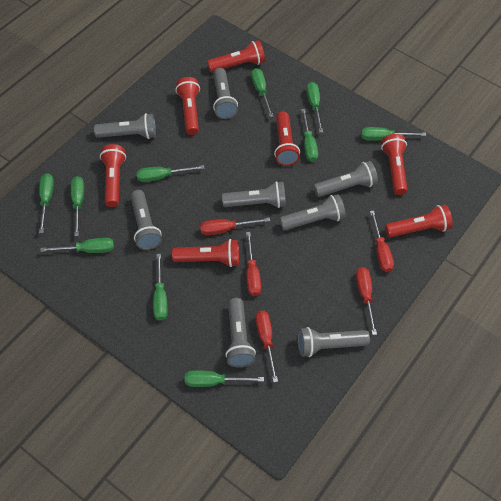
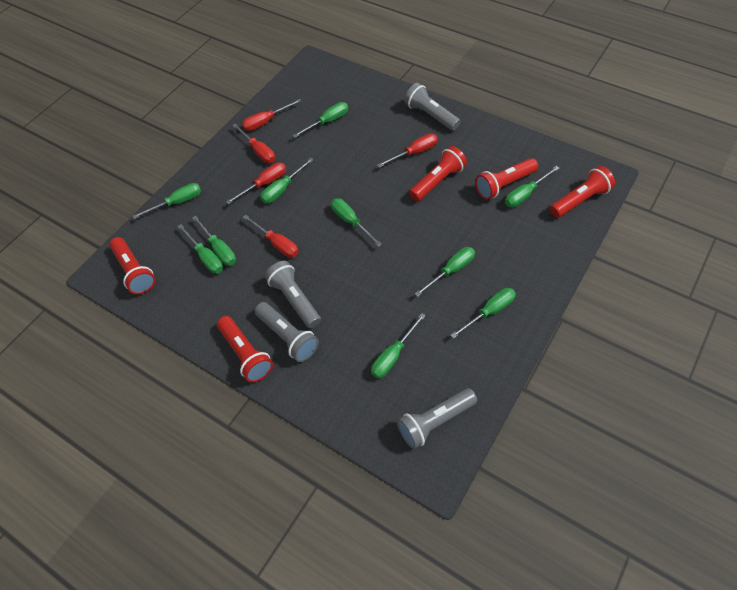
grey flashlight: 8 -> 4
red flashlight: 7 -> 5

